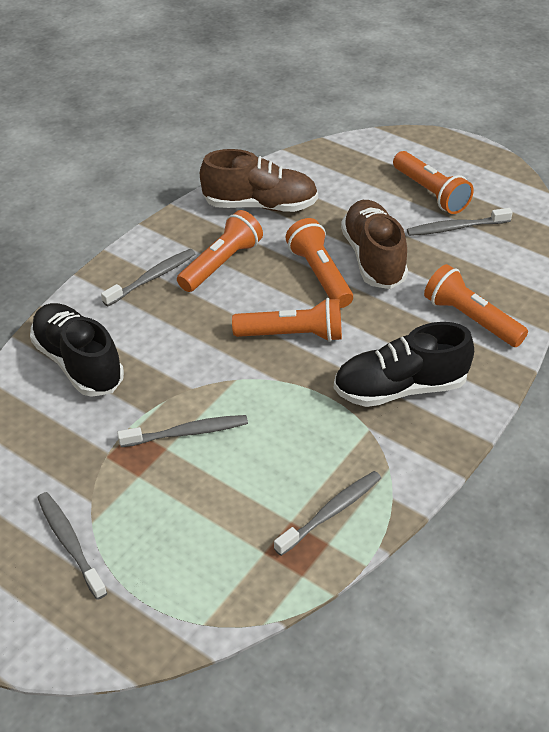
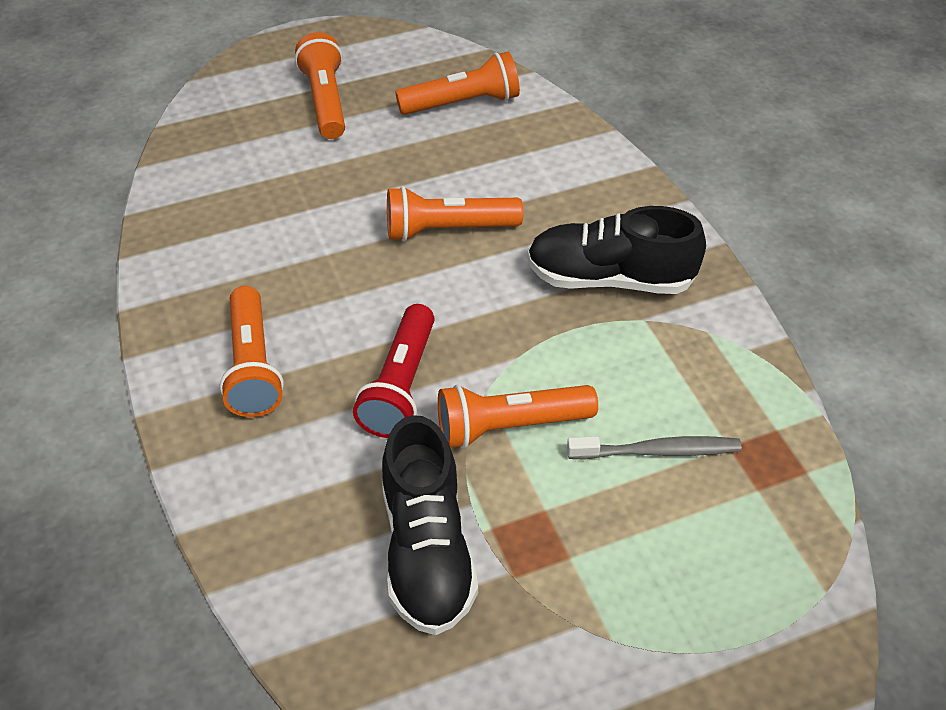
brown shoe: 2 -> 0
grey toothbrush: 5 -> 1
red flashlight: 0 -> 1

